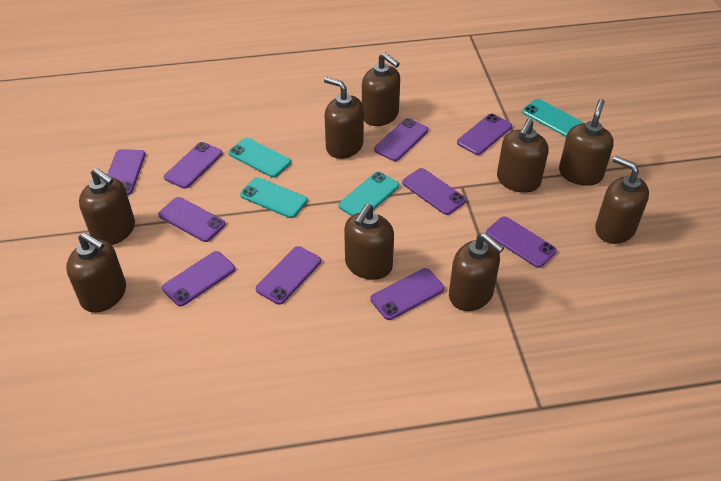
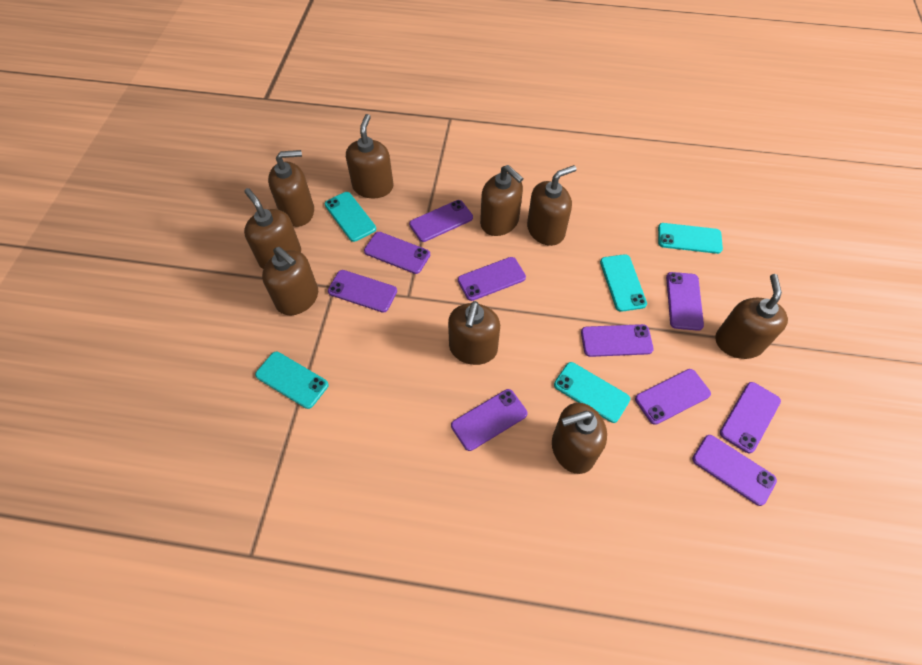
turquoise phone: 4 -> 5

